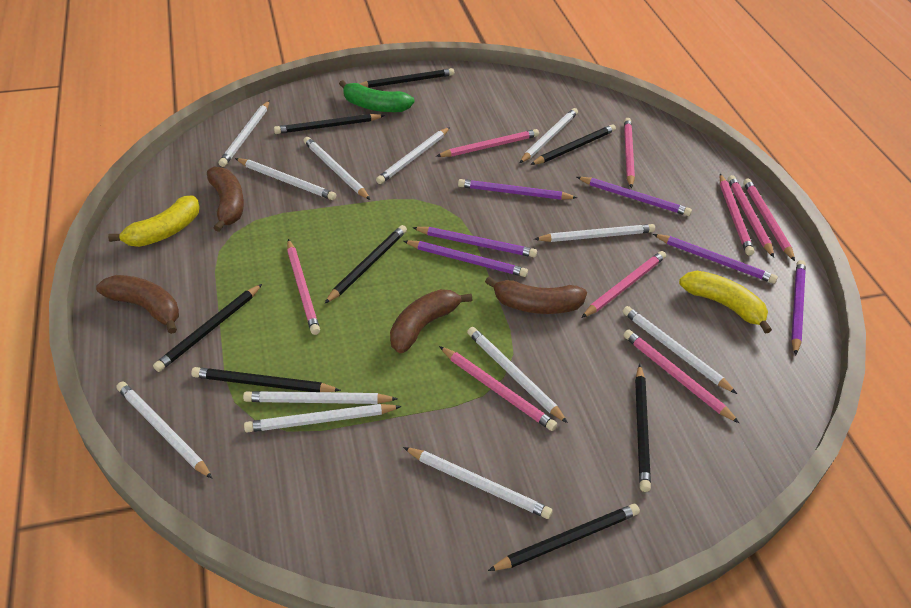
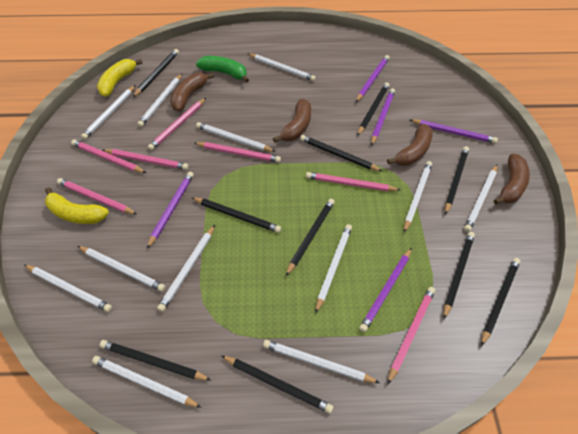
black pencil: 8 -> 10
pink pencil: 9 -> 7
purple pencil: 6 -> 5

